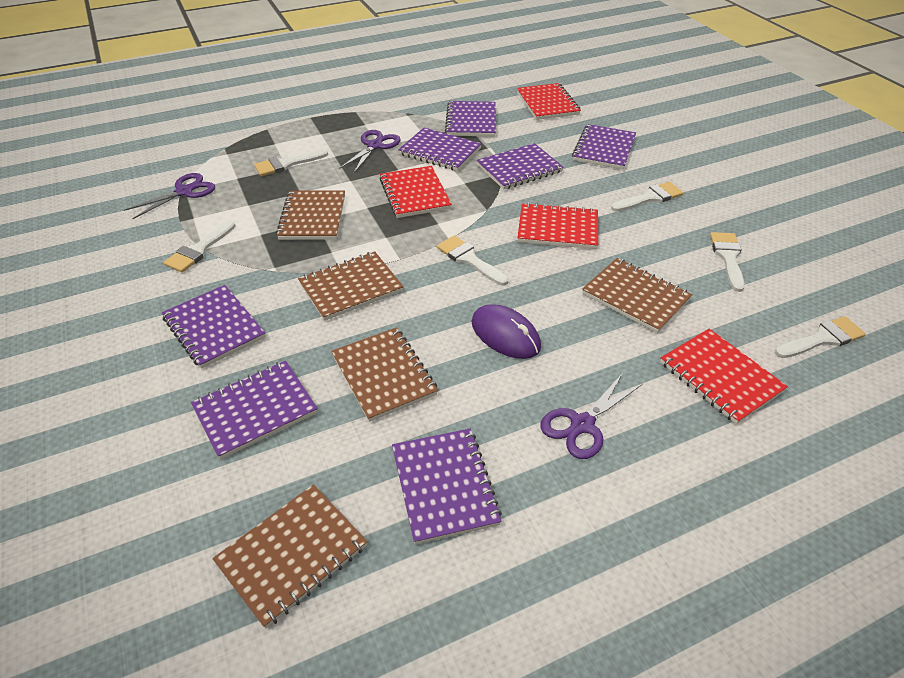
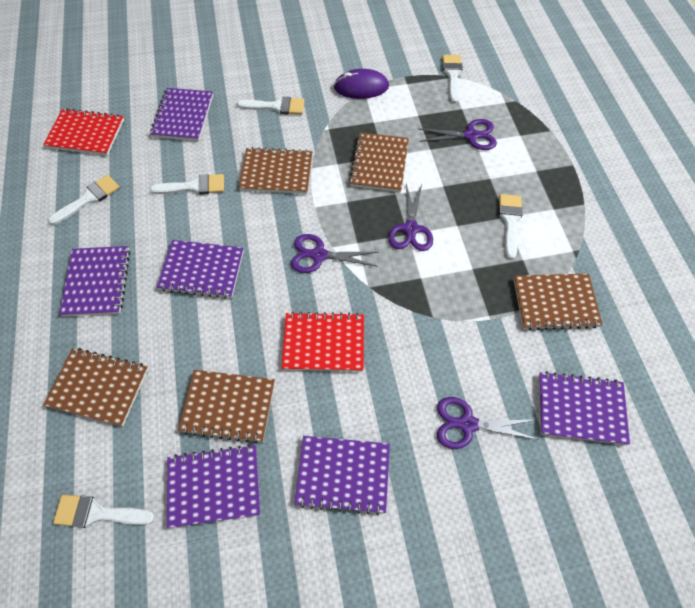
purple notebook: 7 -> 6
purple scissors: 3 -> 4
red notebook: 4 -> 2

